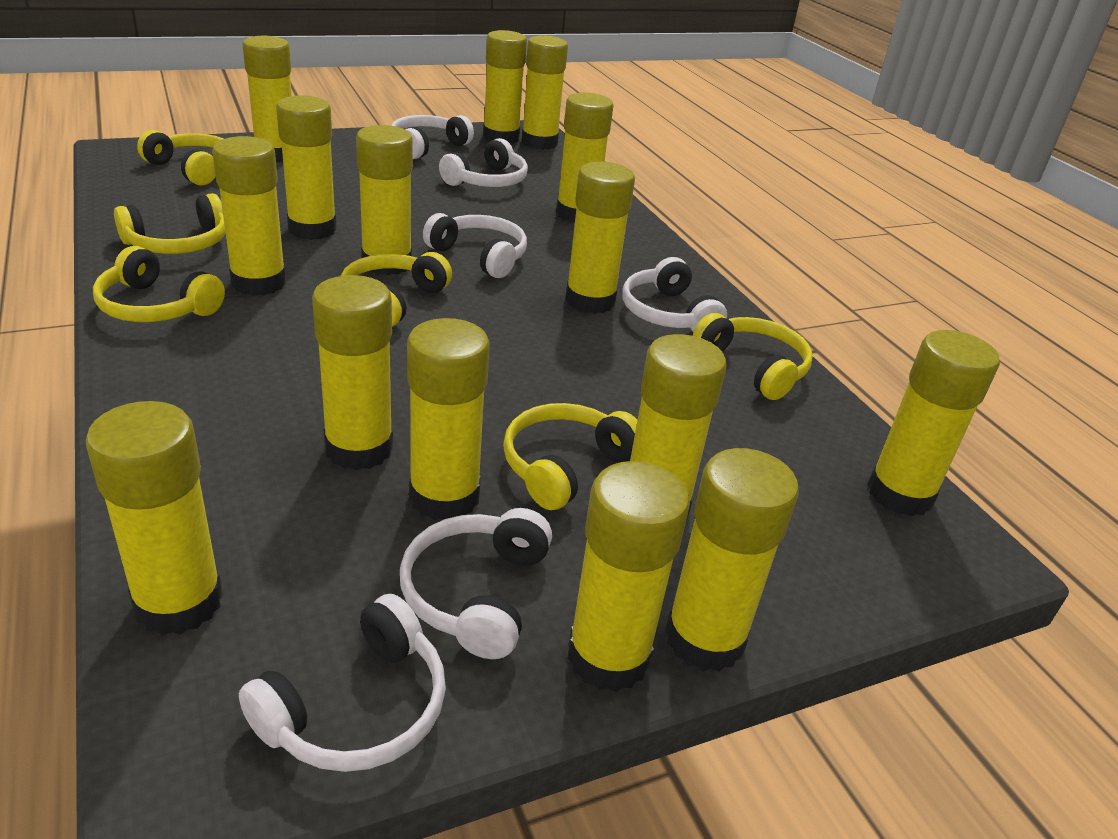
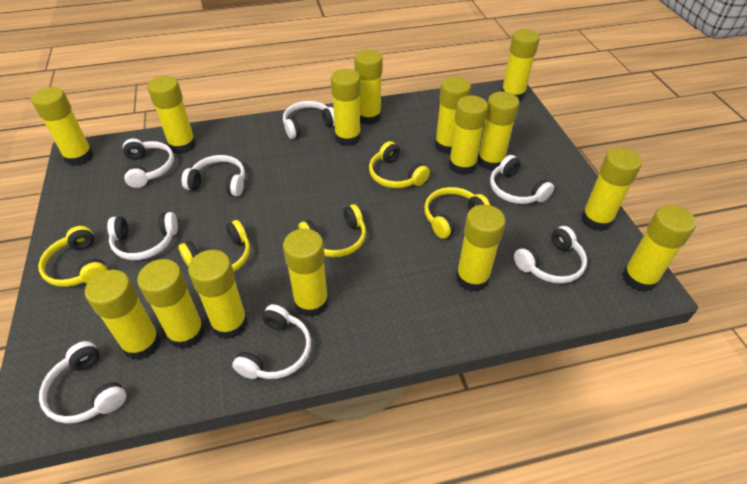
white headphones: 6 -> 8
yellow headphones: 6 -> 5

